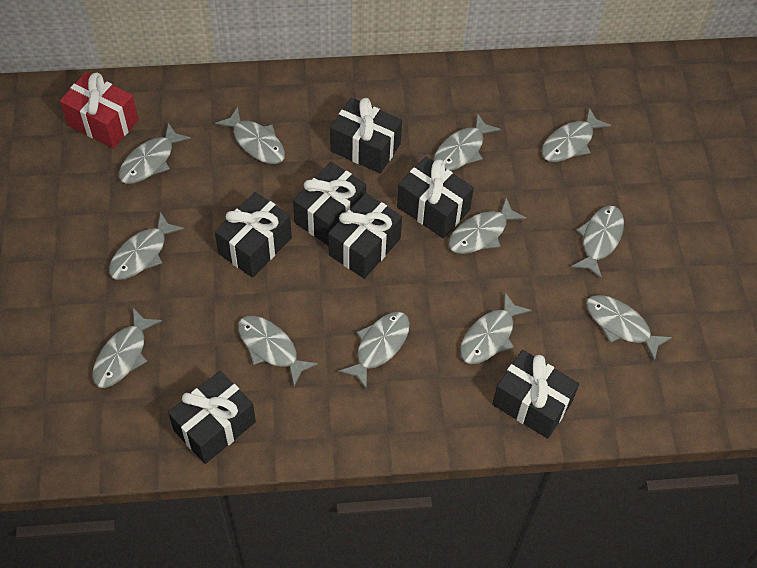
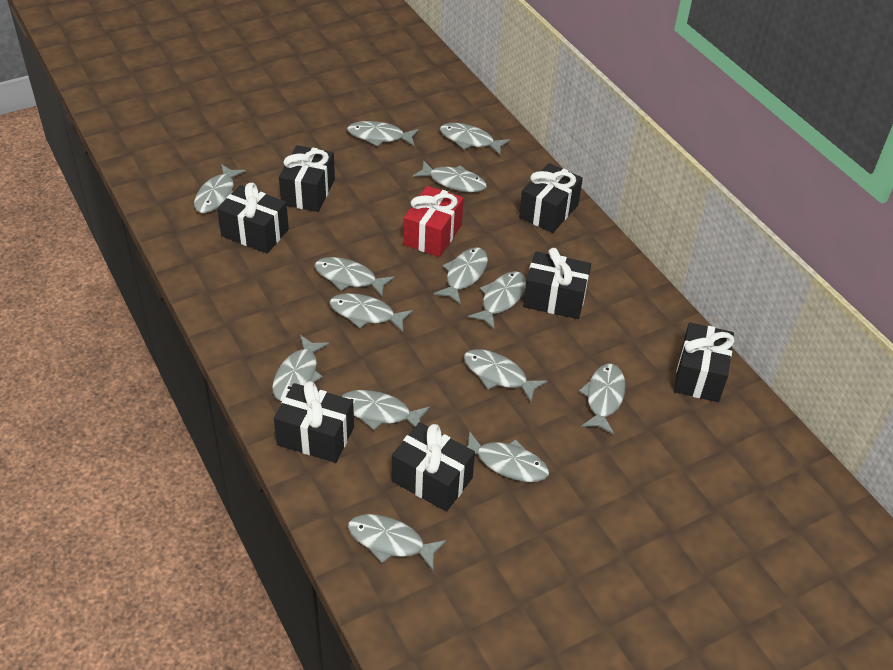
grey fish: 12 -> 14

